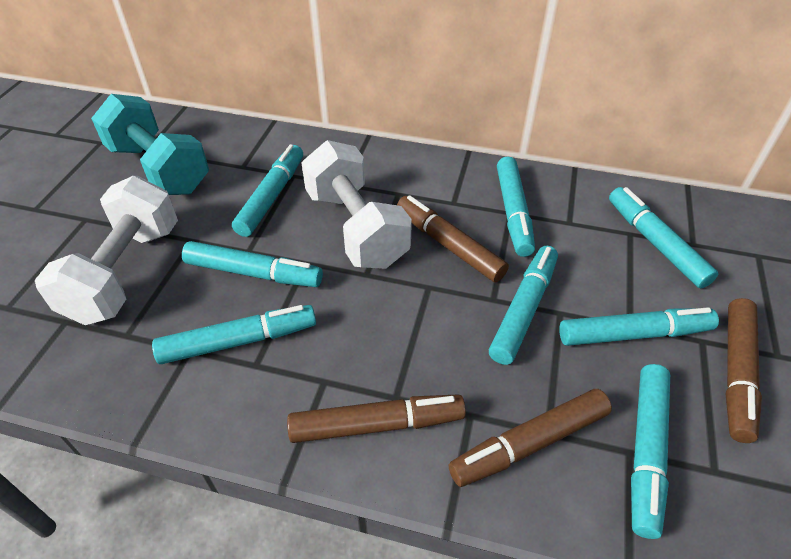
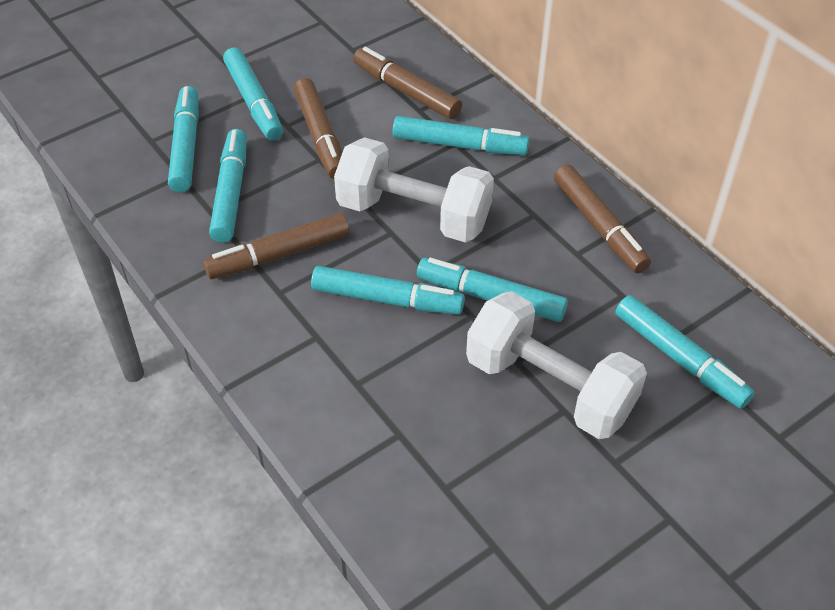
turquoise dumbbell: 1 -> 0
turquoise marker: 8 -> 7

